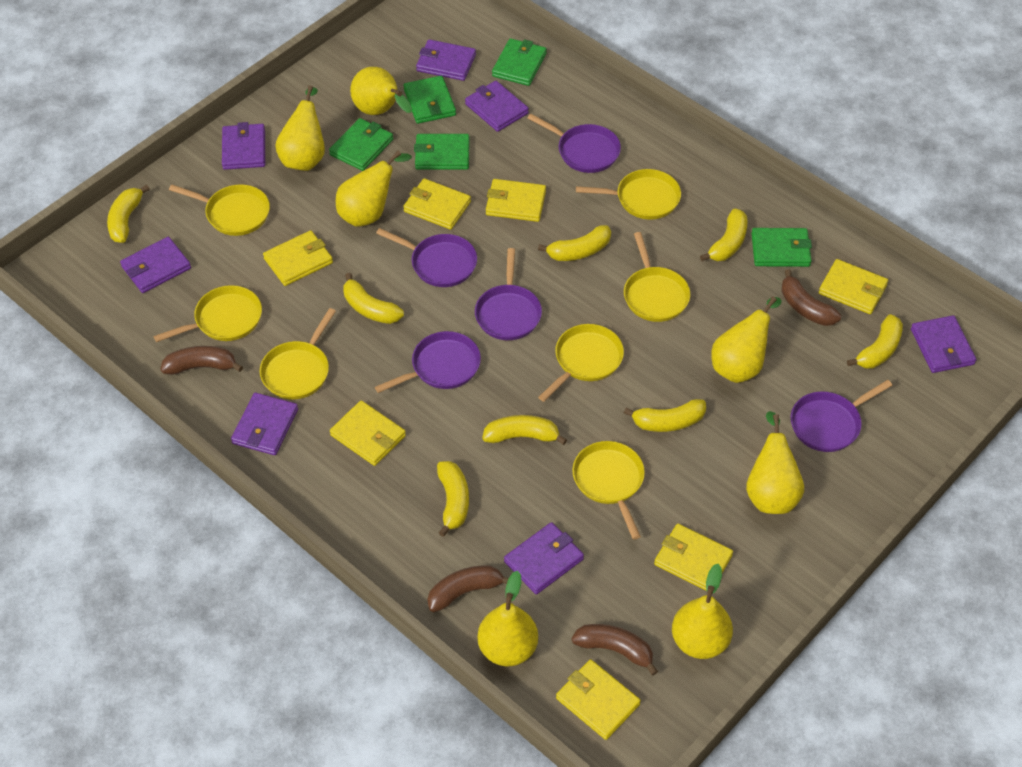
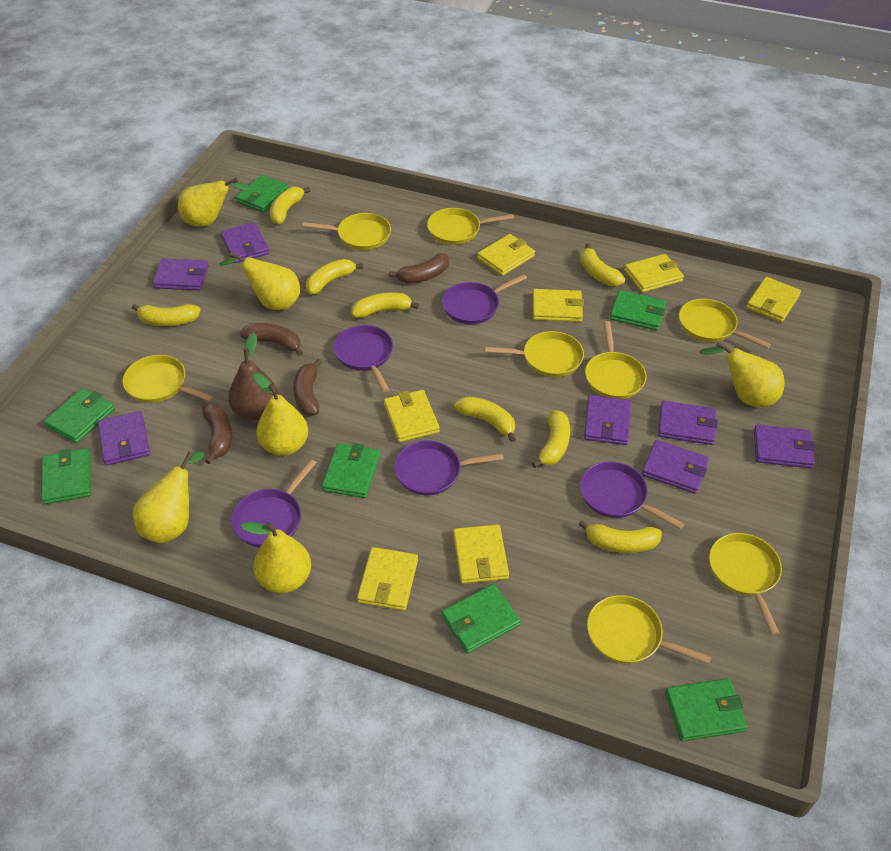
brown pear: 0 -> 1
green wallet: 5 -> 7
yellow pan: 7 -> 8
yellow pear: 7 -> 6

